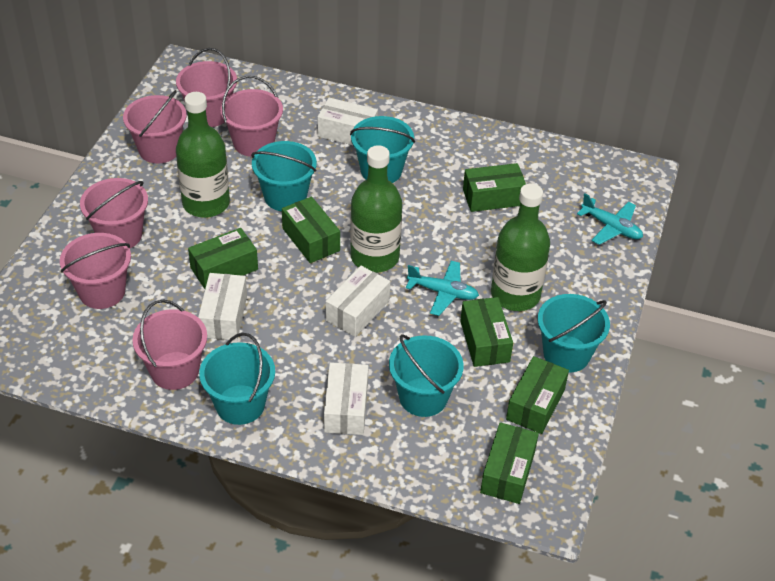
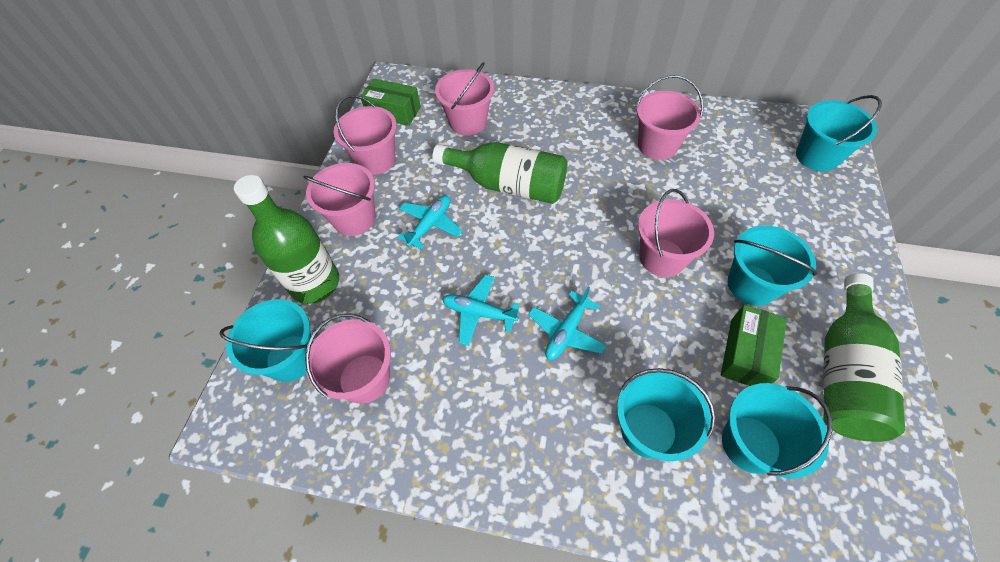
green box: 6 -> 2
turquoise plane: 2 -> 3
white box: 4 -> 0

